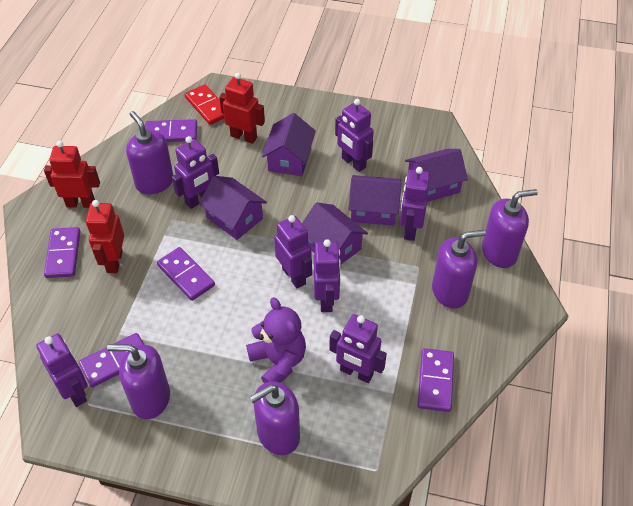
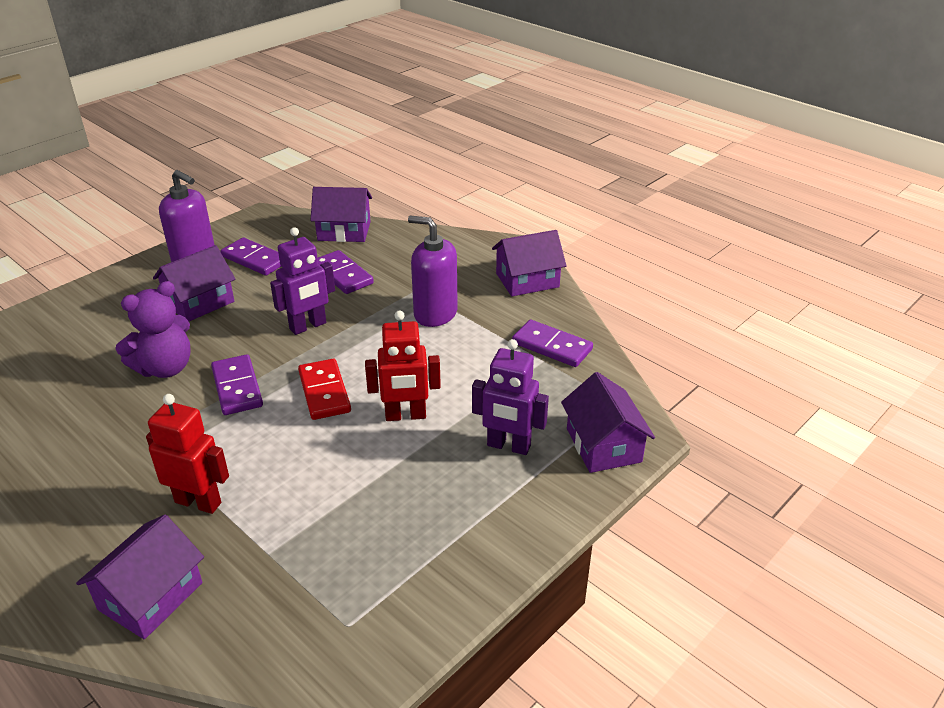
purple domino: 5 -> 4
purple robot: 7 -> 2
purple soap dispenser: 5 -> 2
red robot: 3 -> 2

